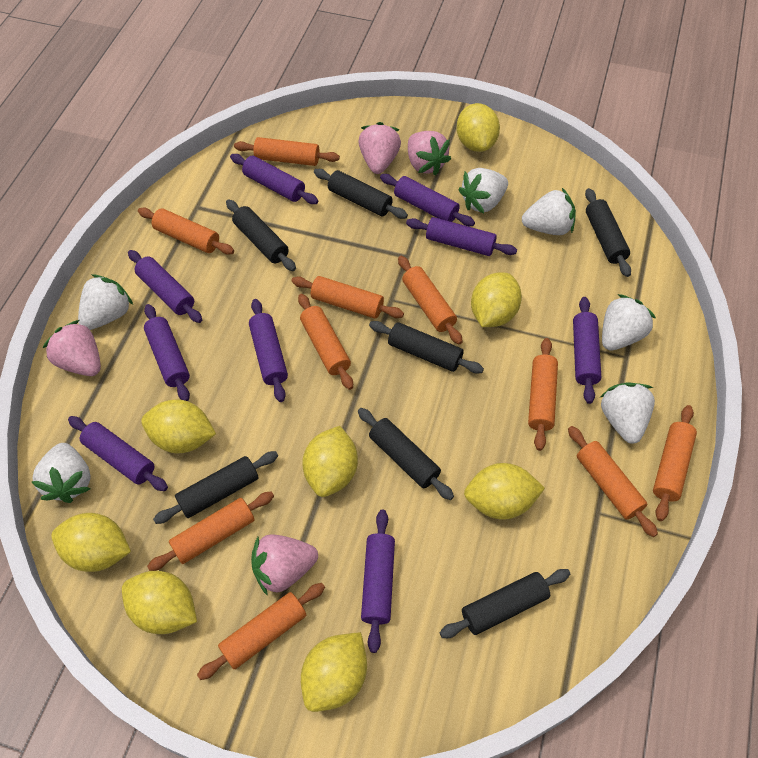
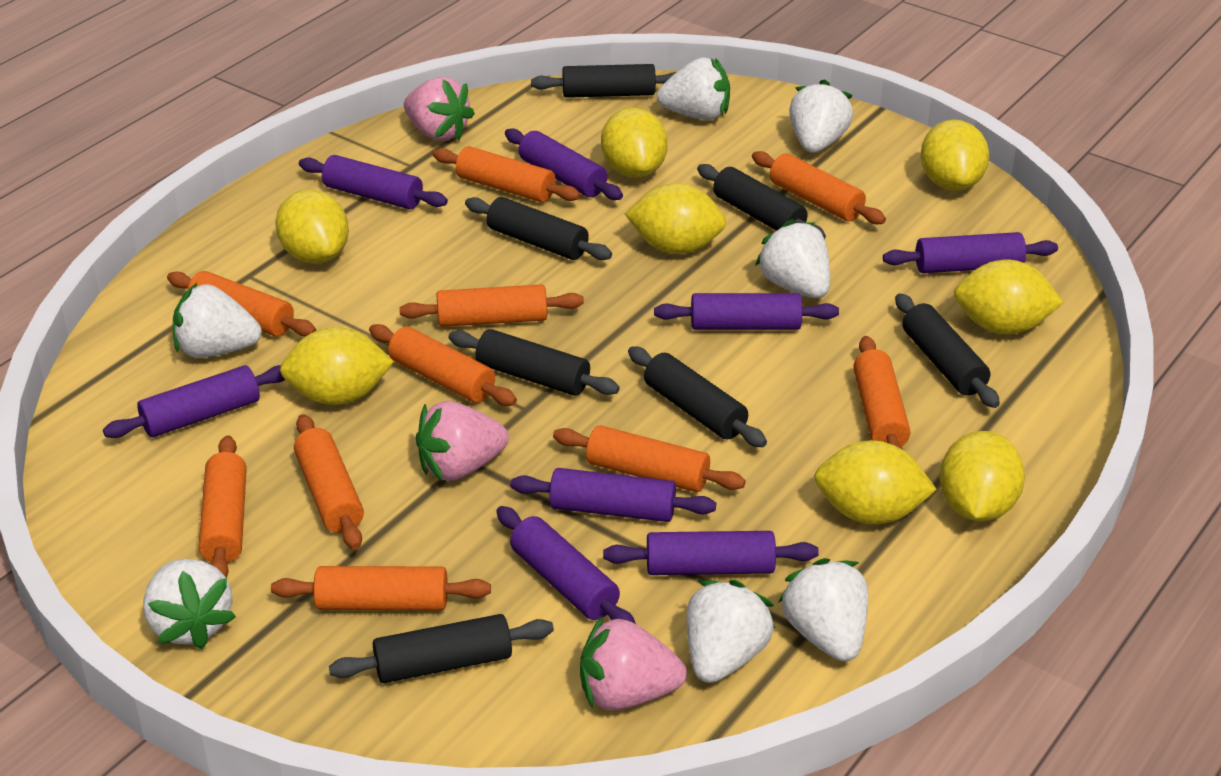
pink strawberry: 4 -> 3
purple rolling pin: 9 -> 8
white strawberry: 6 -> 7

